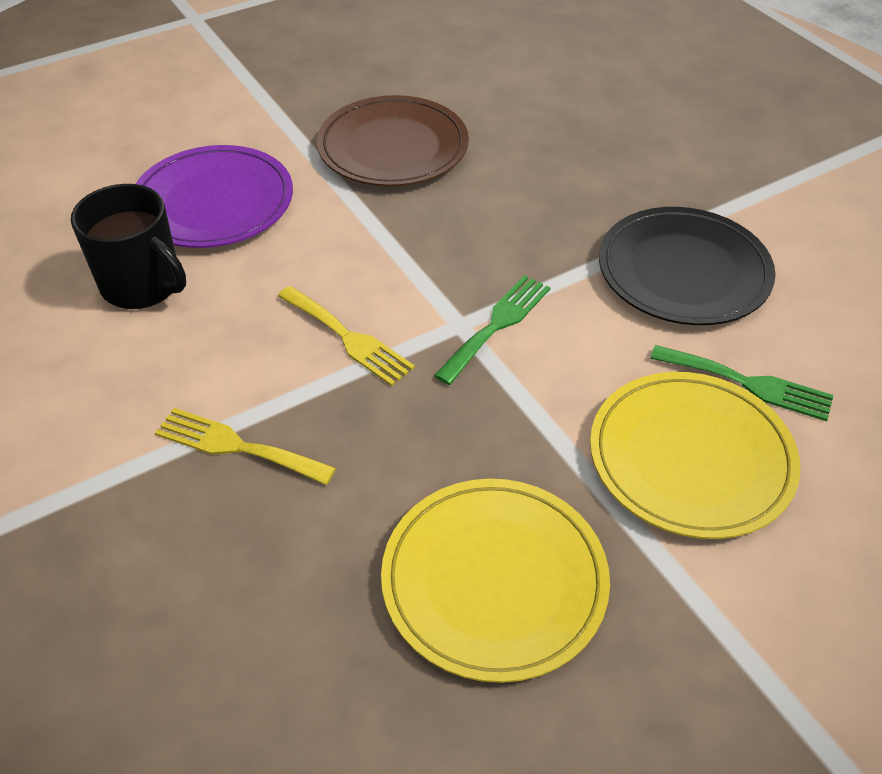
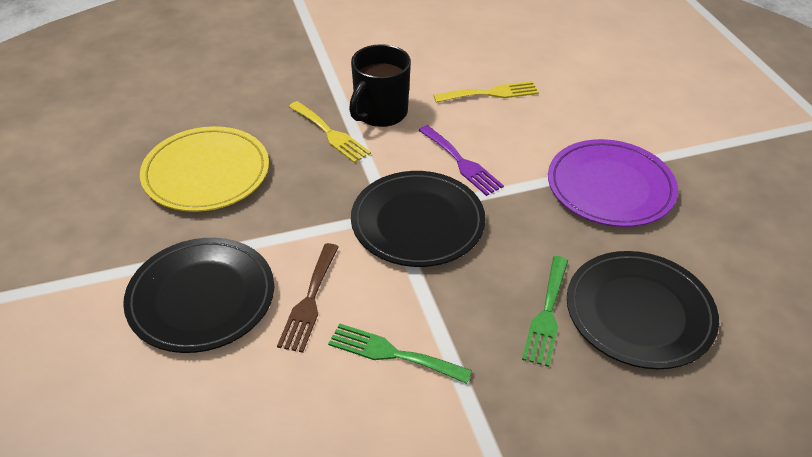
black plate: 1 -> 3
brown fork: 0 -> 1
brown plate: 1 -> 0
purple fork: 0 -> 1
yellow plate: 2 -> 1

